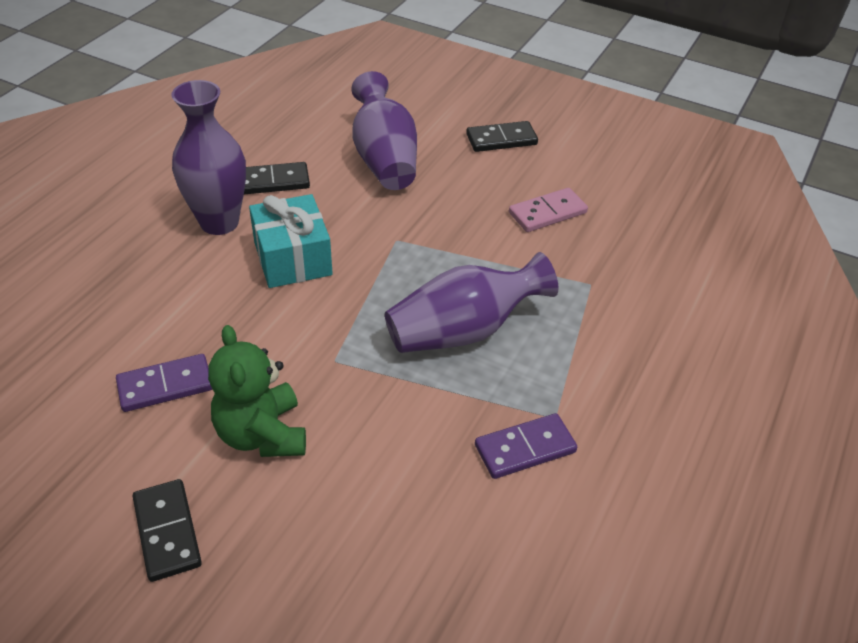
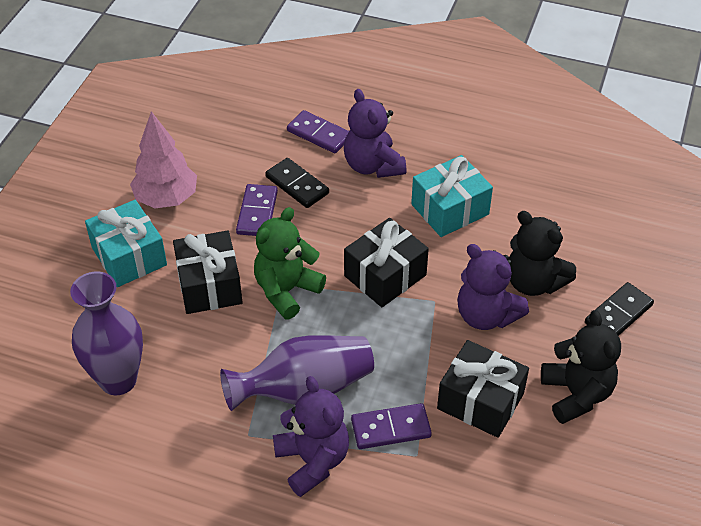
black domino: 3 -> 2
black gift: 0 -> 3
black teddy bear: 0 -> 2
pink domino: 1 -> 0
pink tree: 0 -> 1
purple domino: 2 -> 3
purple teddy bear: 0 -> 3
purple vase: 3 -> 2
turquoise gift: 1 -> 2

